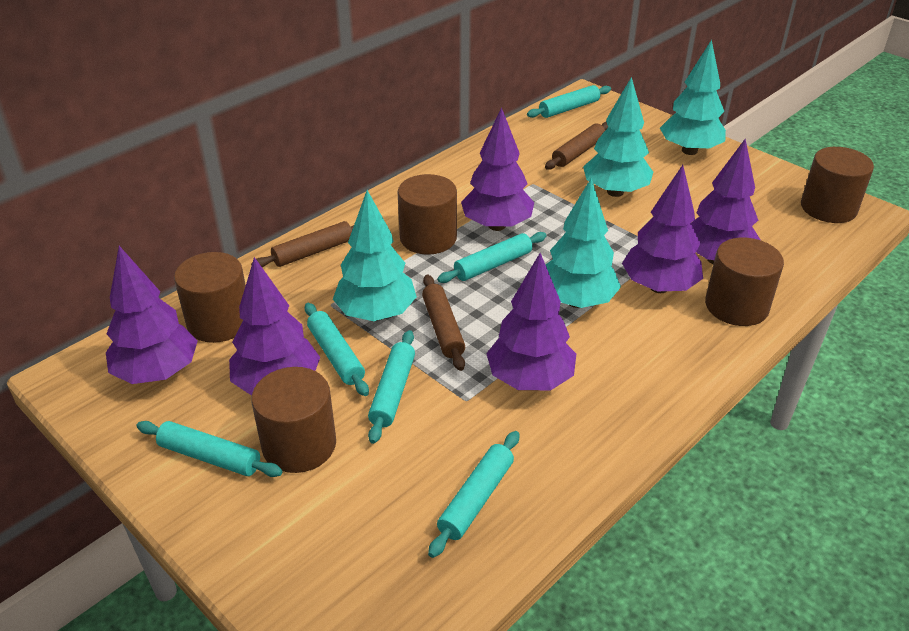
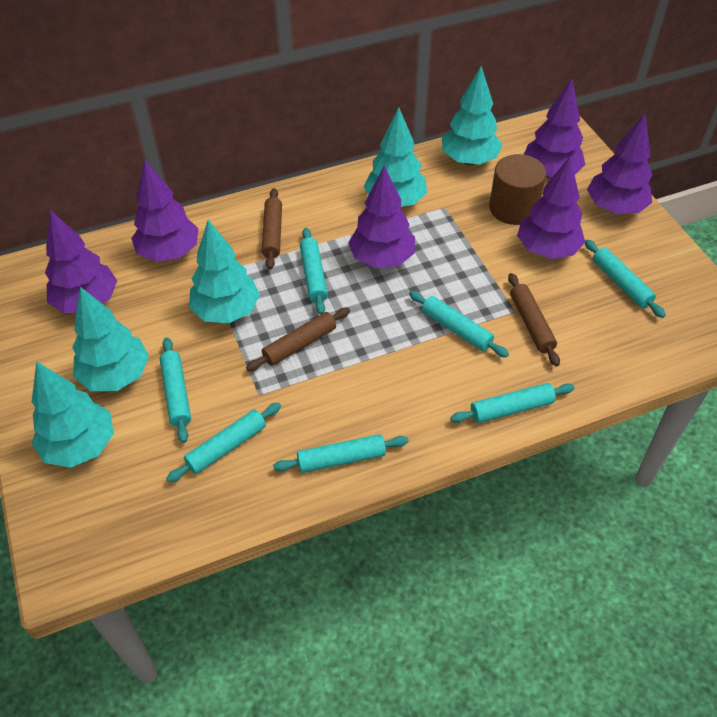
brown cylinder: 5 -> 1
turquoise rolling pin: 6 -> 7
turquoise tree: 4 -> 5

